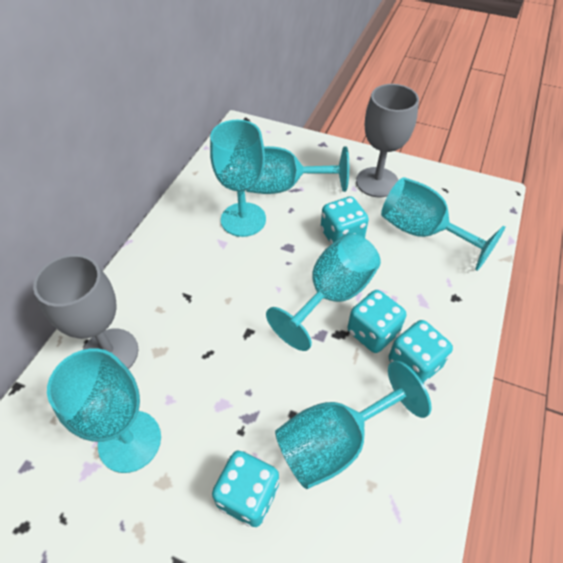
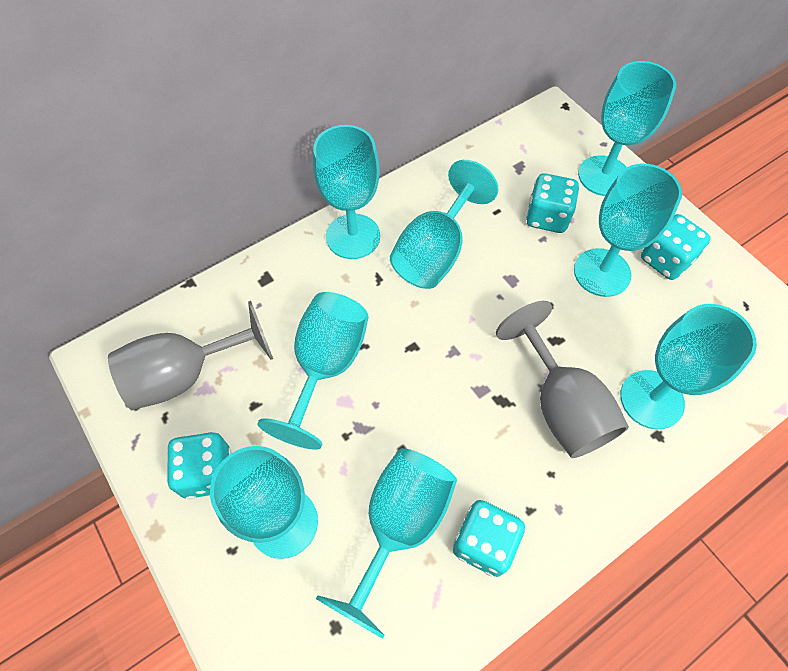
turquoise goblet: 6 -> 8

